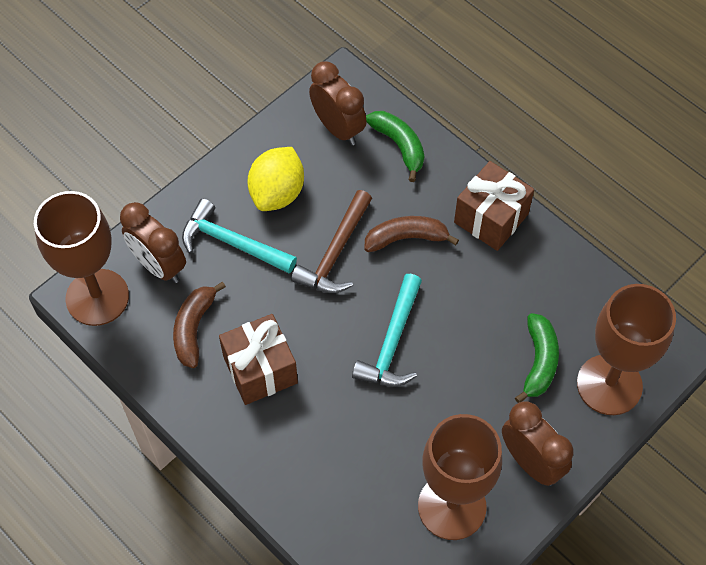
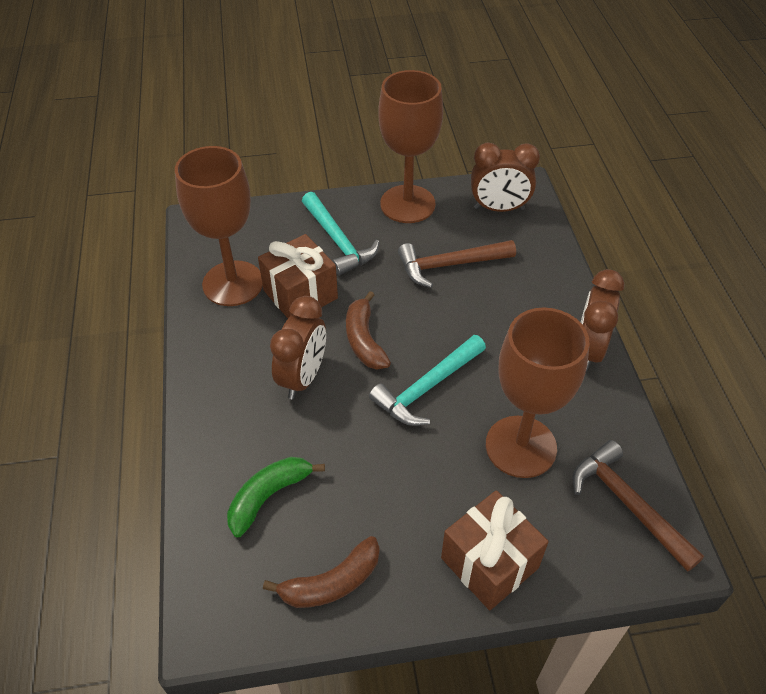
brown hammer: 1 -> 2
green banana: 2 -> 1
yellow lemon: 1 -> 0

